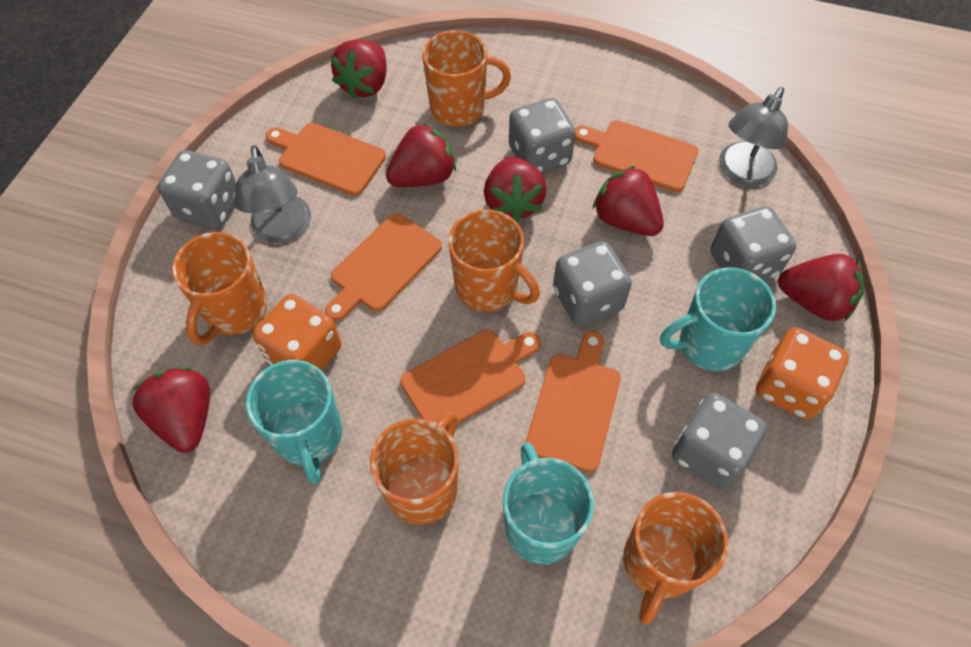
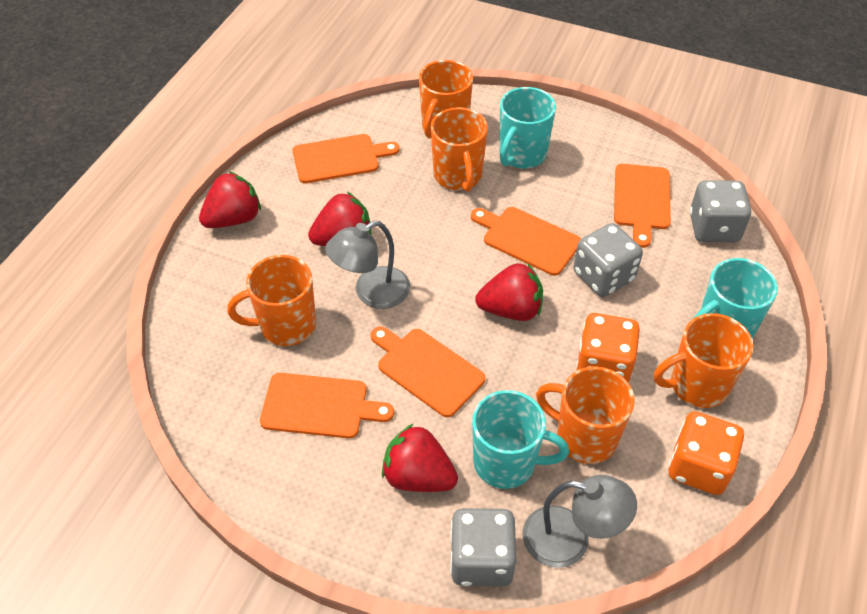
grey dice: 5 -> 3
red strawberry: 6 -> 4

